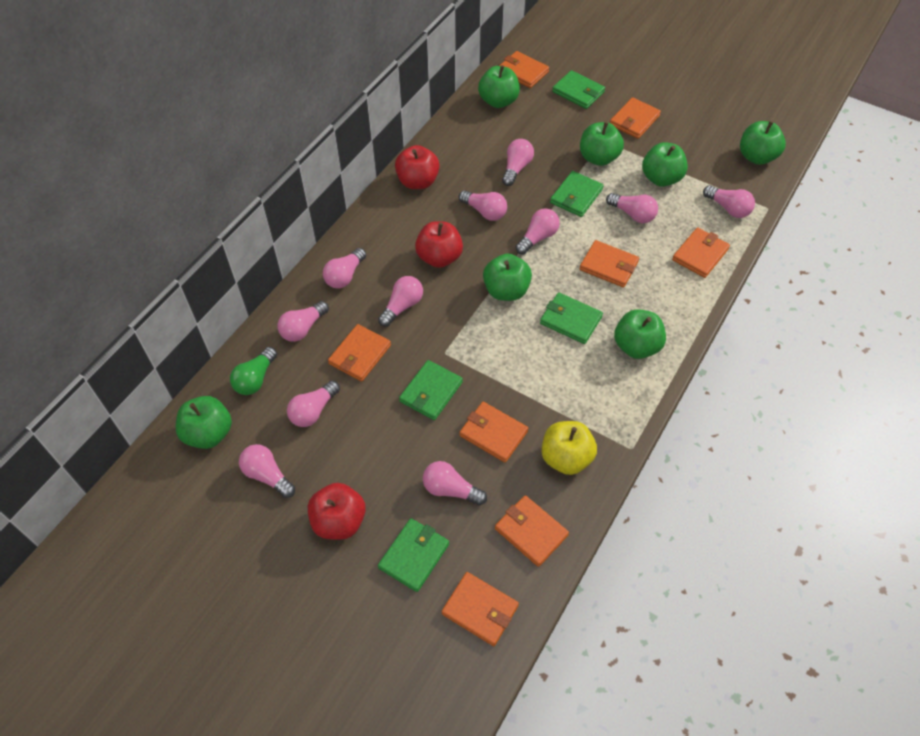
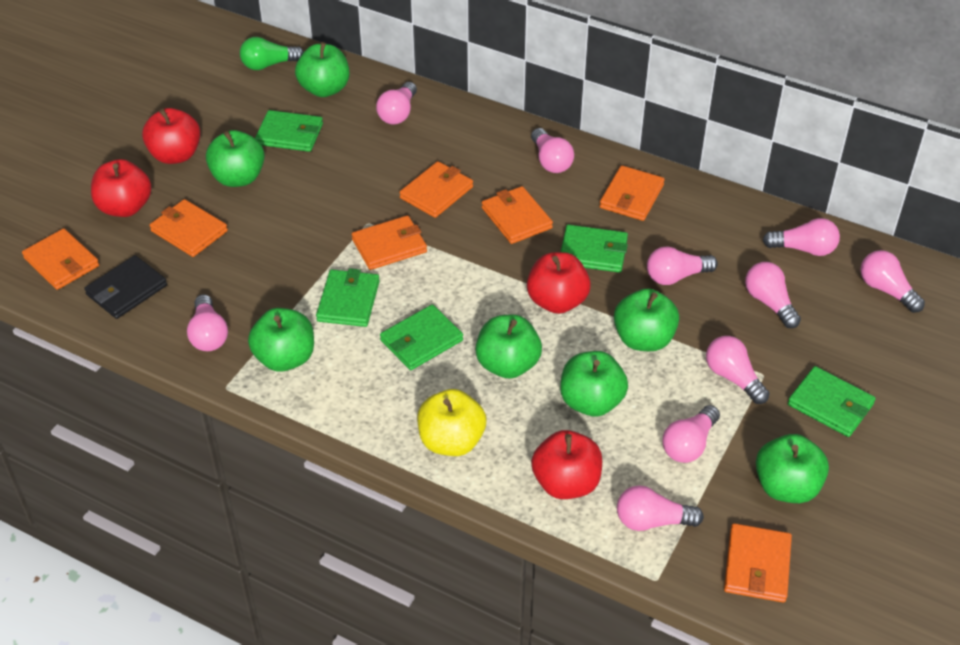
black wallet: 0 -> 1
orange wallet: 8 -> 7
pink light bulb: 11 -> 10
red apple: 3 -> 4

